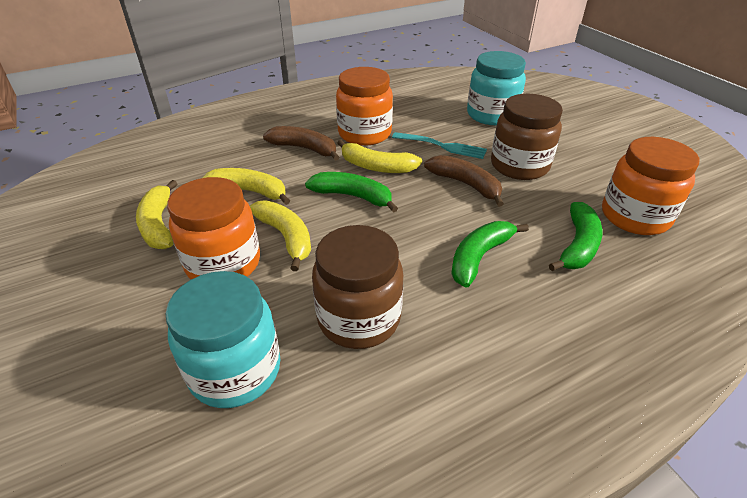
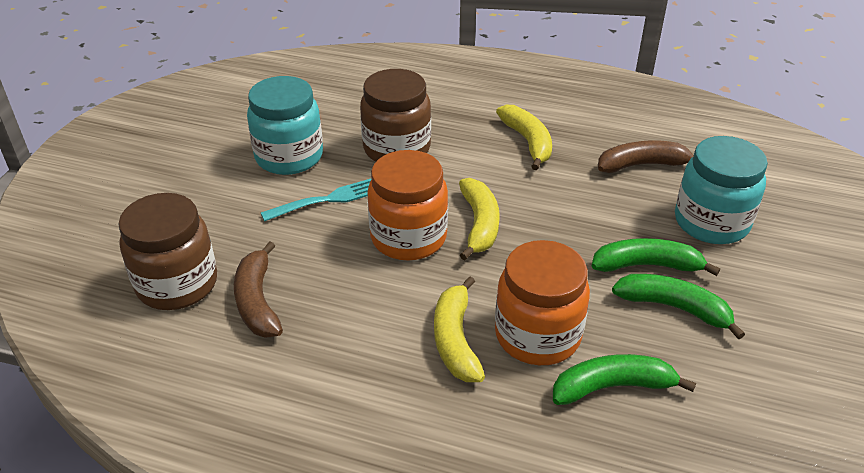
orange jar: 3 -> 2
yellow banana: 4 -> 3

